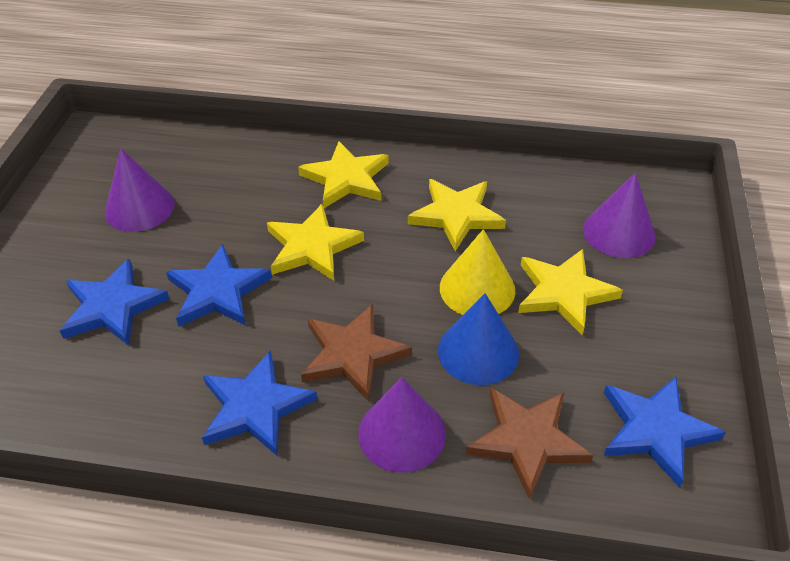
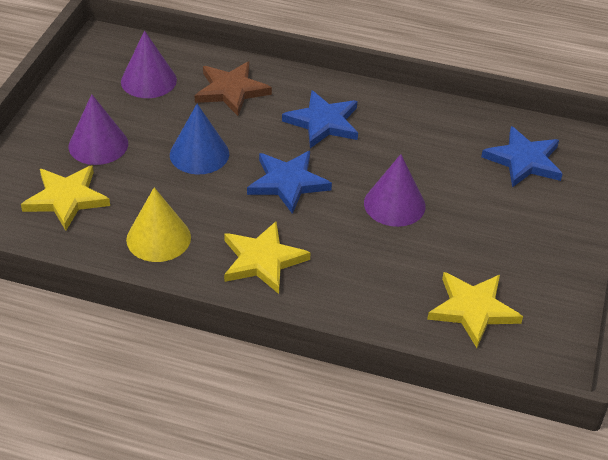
blue star: 4 -> 3
brown star: 2 -> 1
yellow star: 4 -> 3

